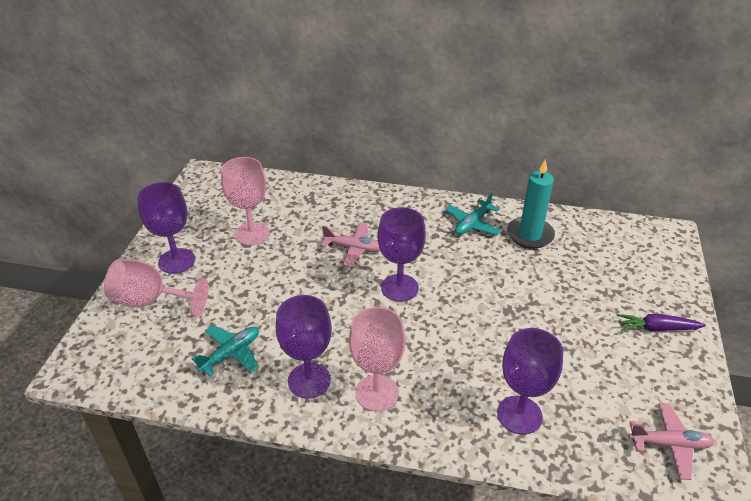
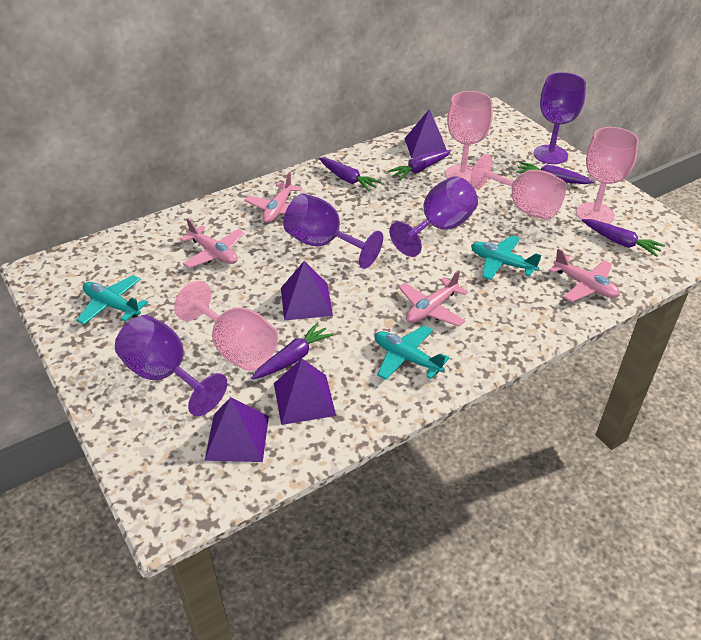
pink goblet: 3 -> 4
pink plane: 2 -> 4
purple carrot: 1 -> 5
purple pyramid: 0 -> 4
turquoise candle: 1 -> 0
turquoise plane: 2 -> 3

